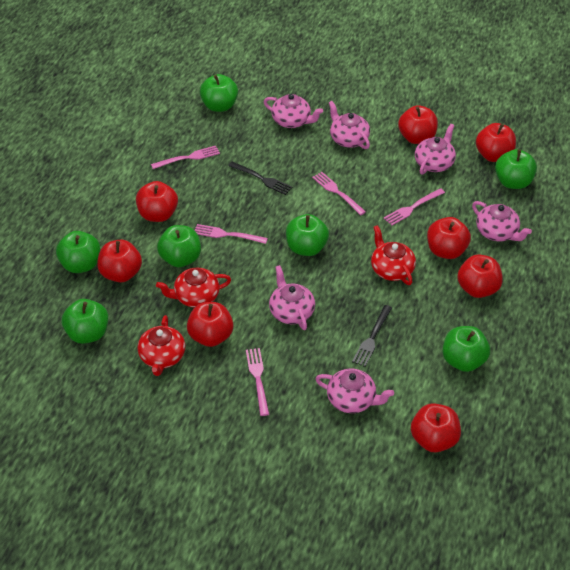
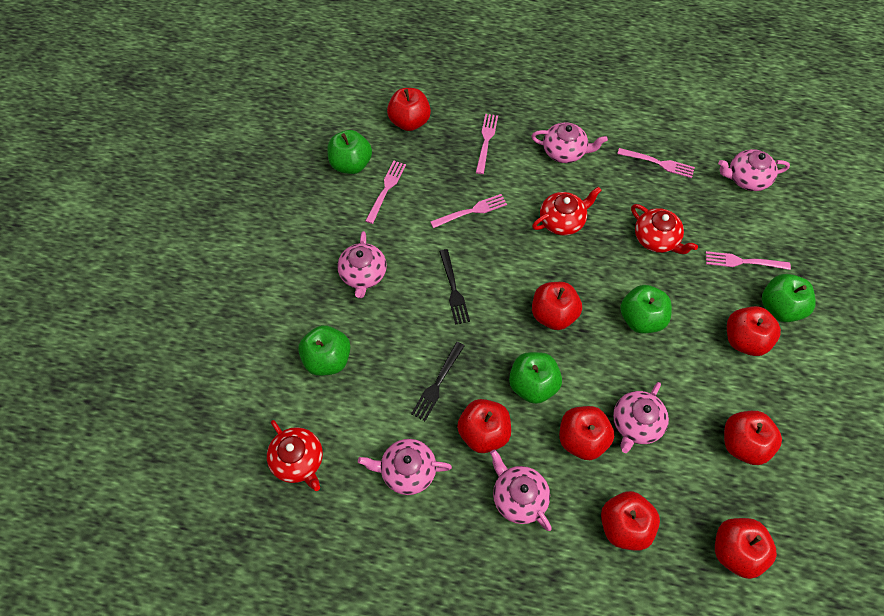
green apple: 7 -> 5

